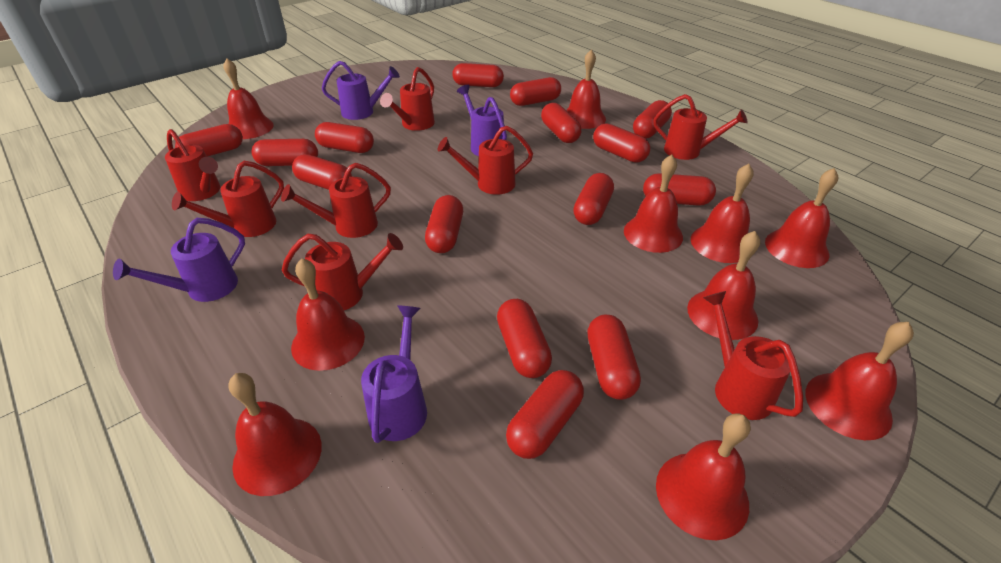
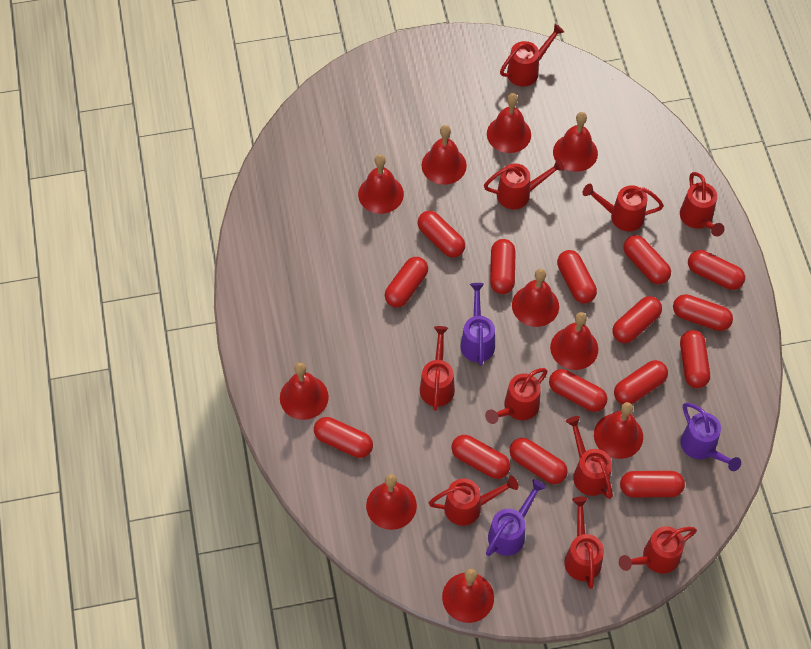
purple watering can: 4 -> 3
red watering can: 8 -> 10

